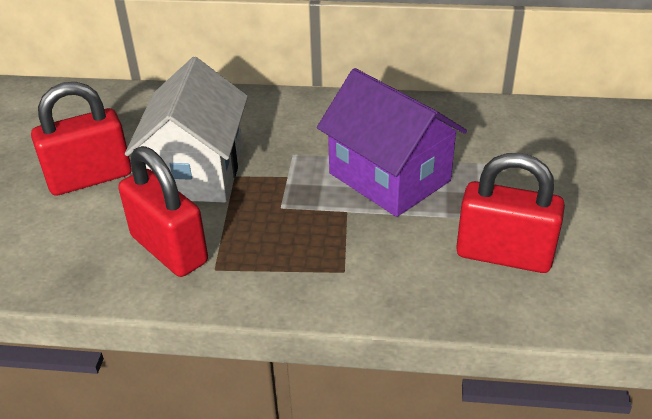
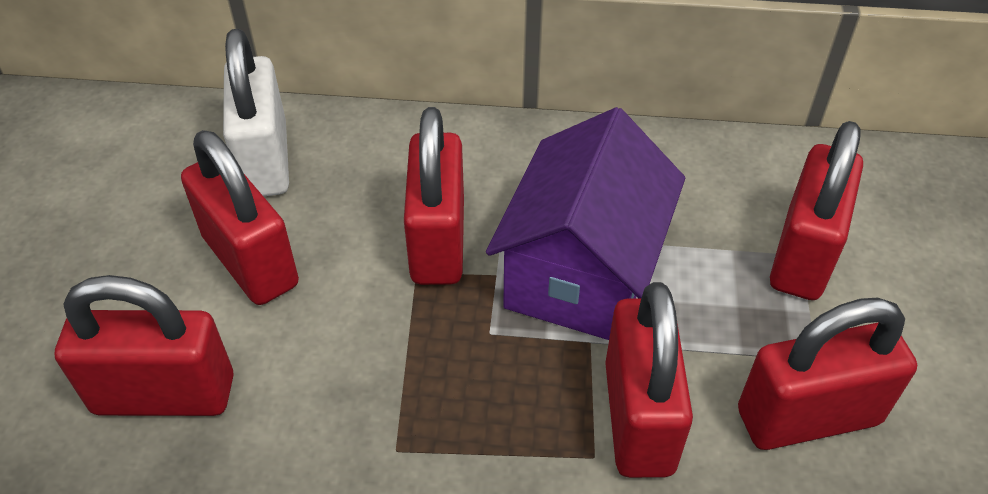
red padlock: 3 -> 6
white house: 1 -> 0
white padlock: 0 -> 1

